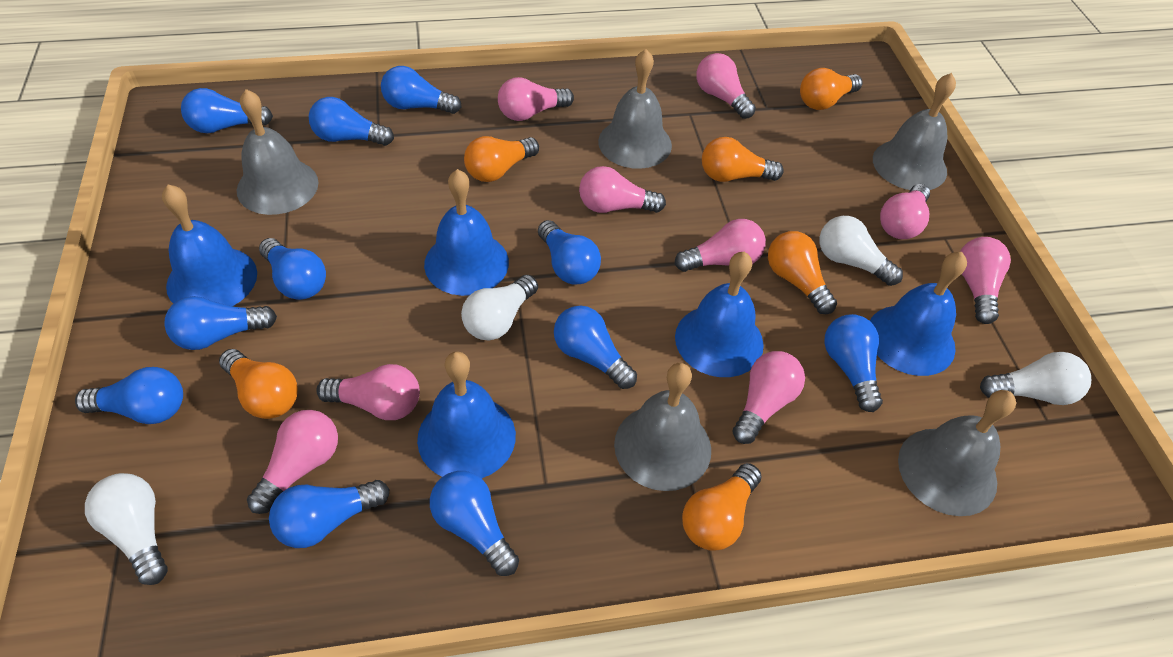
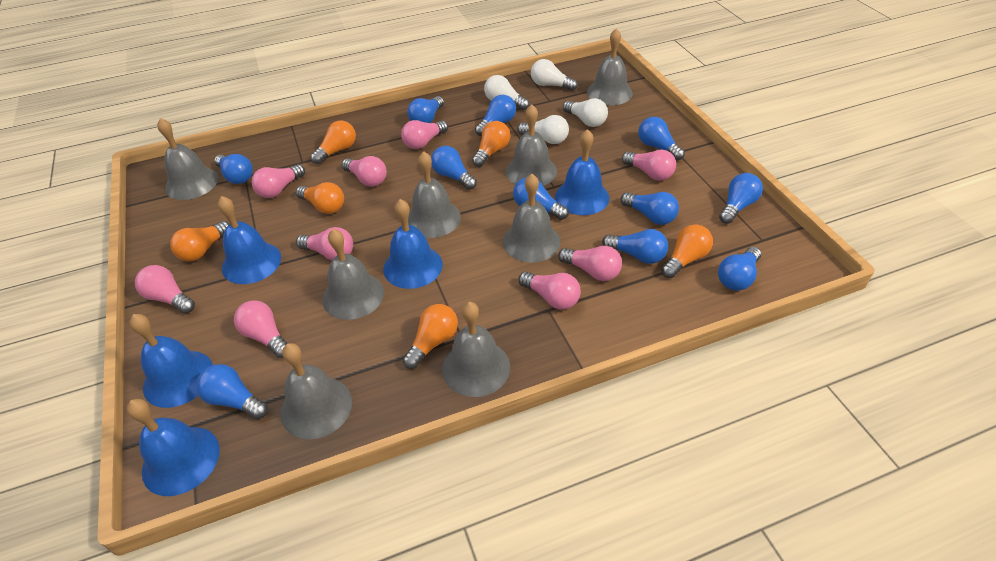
grey bell: 5 -> 8

